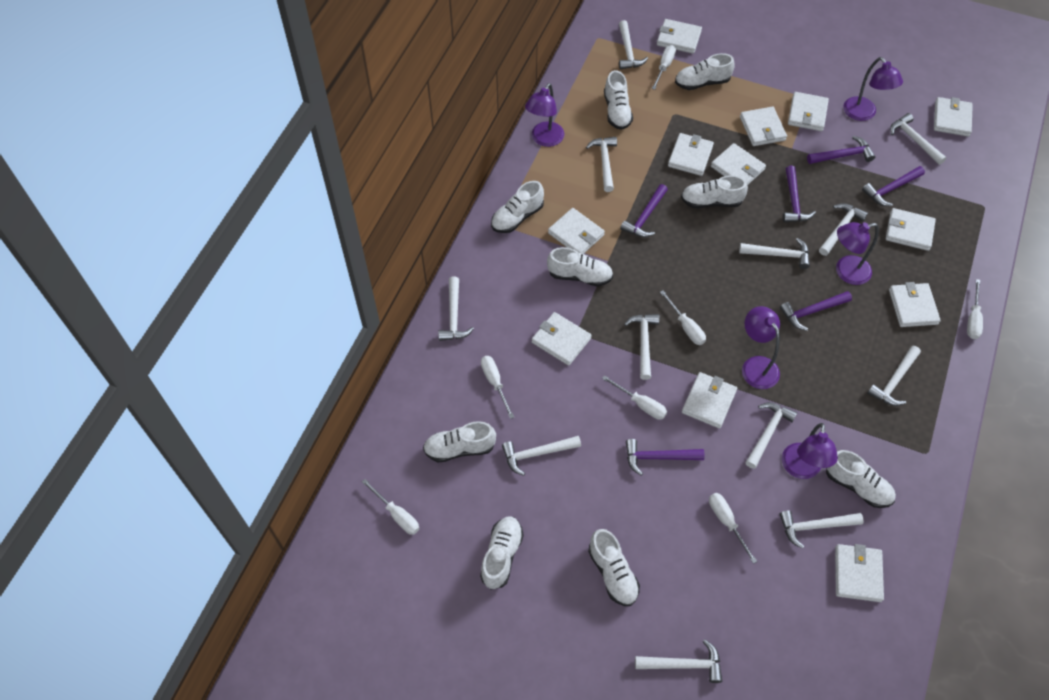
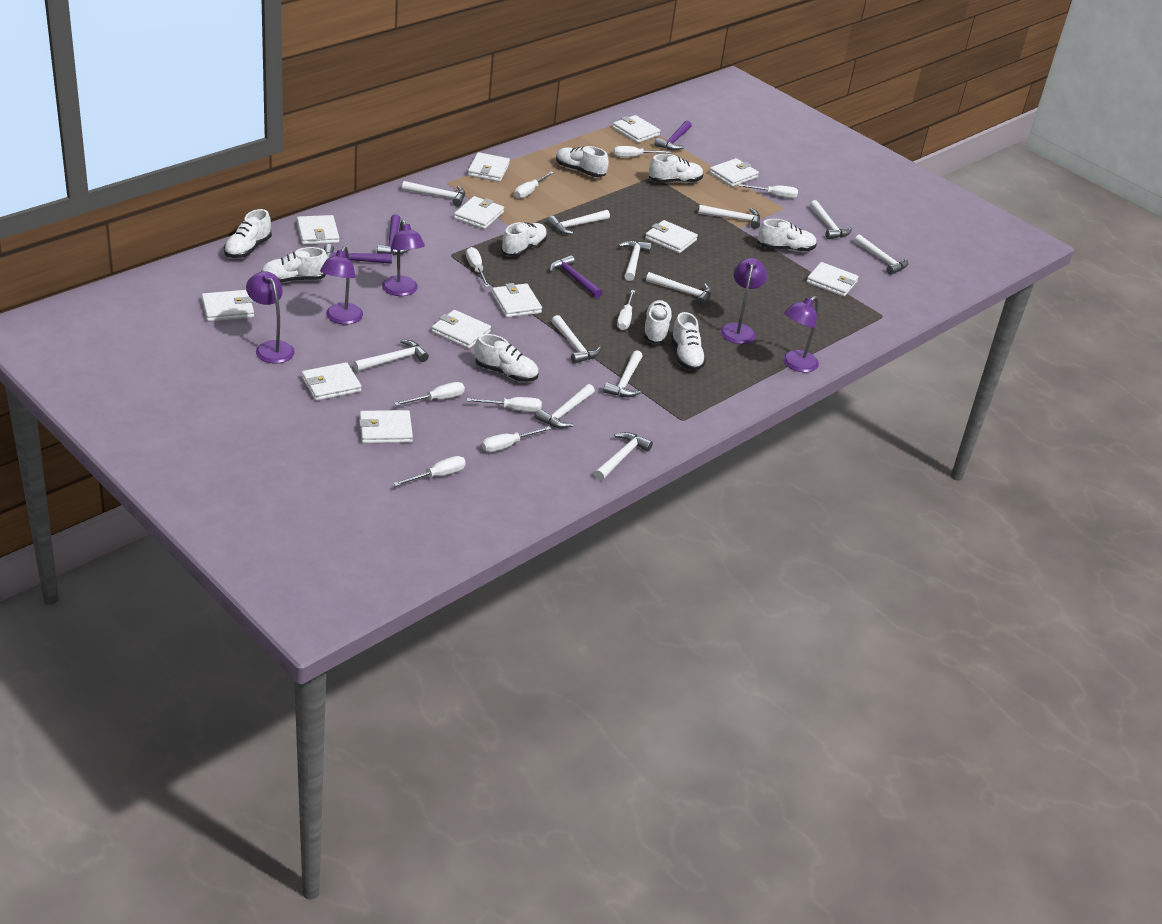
purple hammer: 6 -> 4
white screwdriver: 7 -> 9

